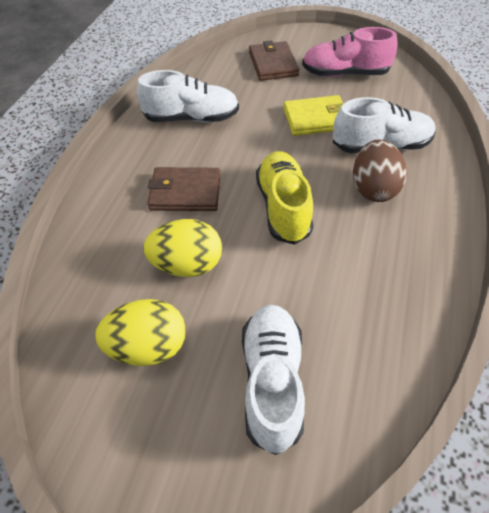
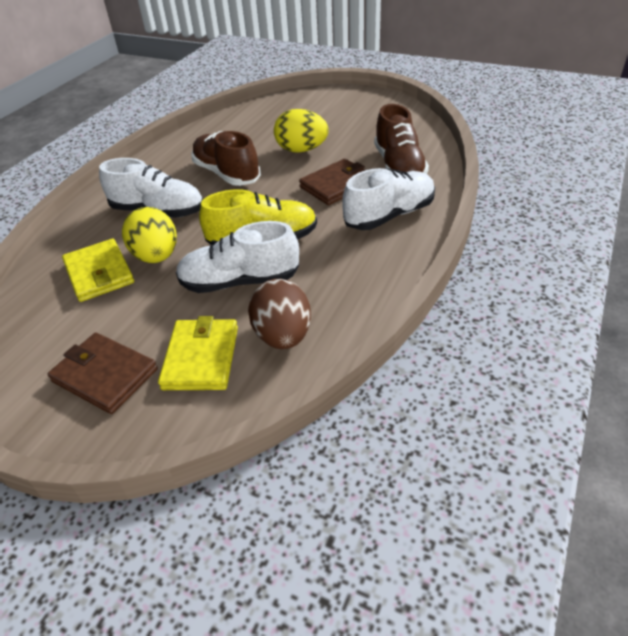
brown shoe: 0 -> 2
pink shoe: 1 -> 0
yellow wallet: 1 -> 2

